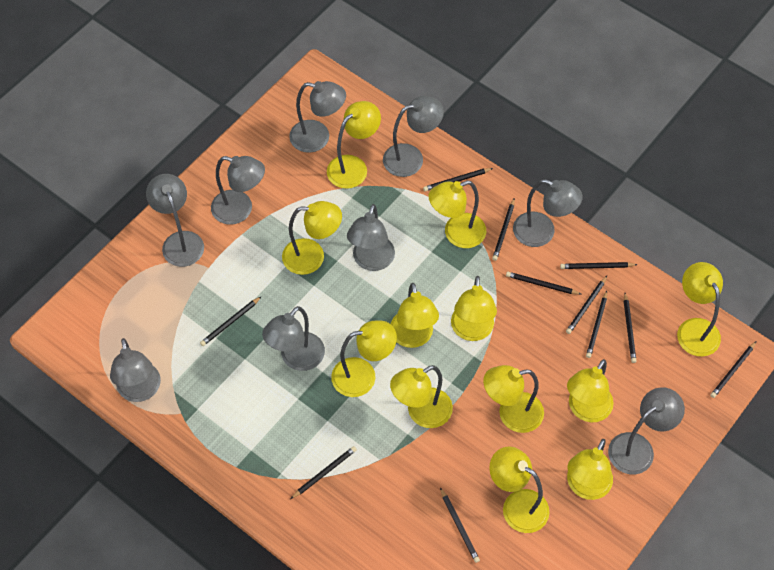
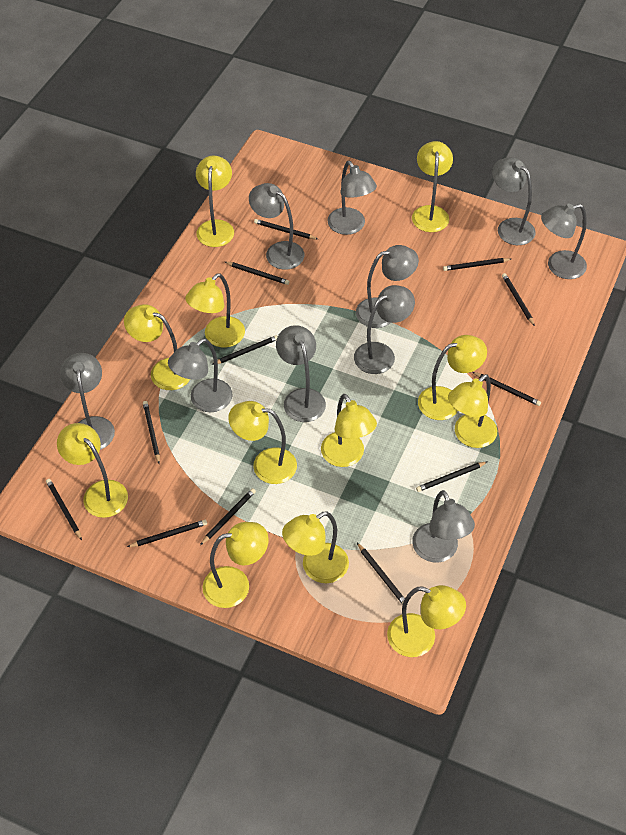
black pencil: 11 -> 12
grey lamp: 9 -> 10

